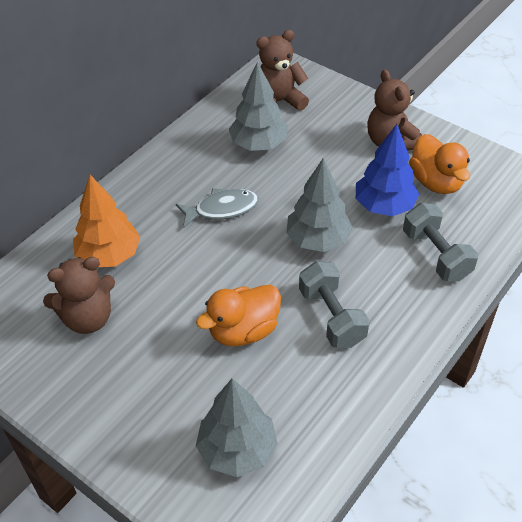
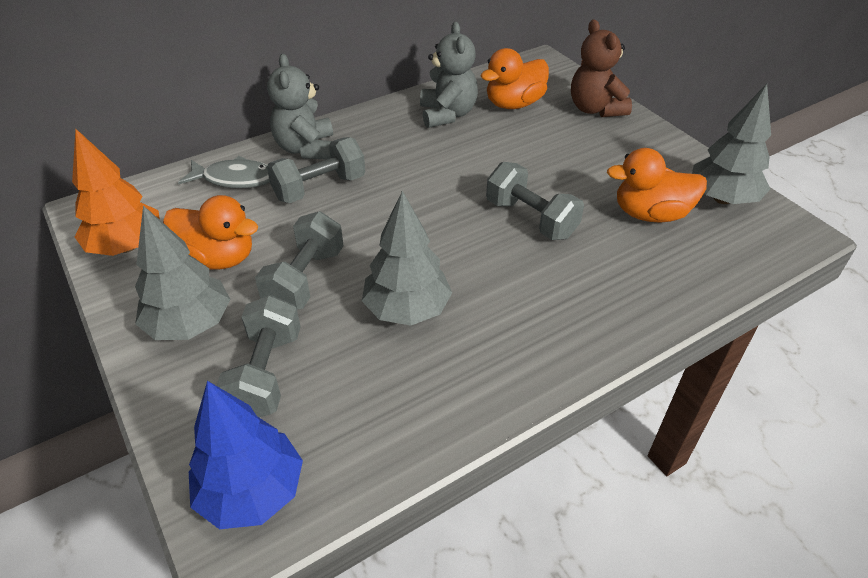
brown teddy bear: 3 -> 1
grey dumbbell: 2 -> 4
grey teddy bear: 0 -> 2
orange duck: 2 -> 3

